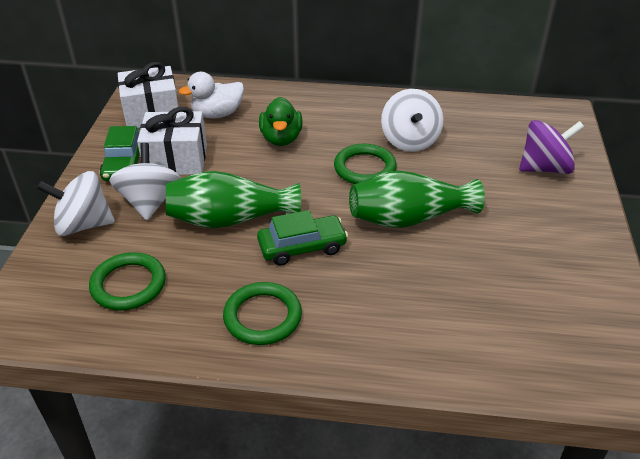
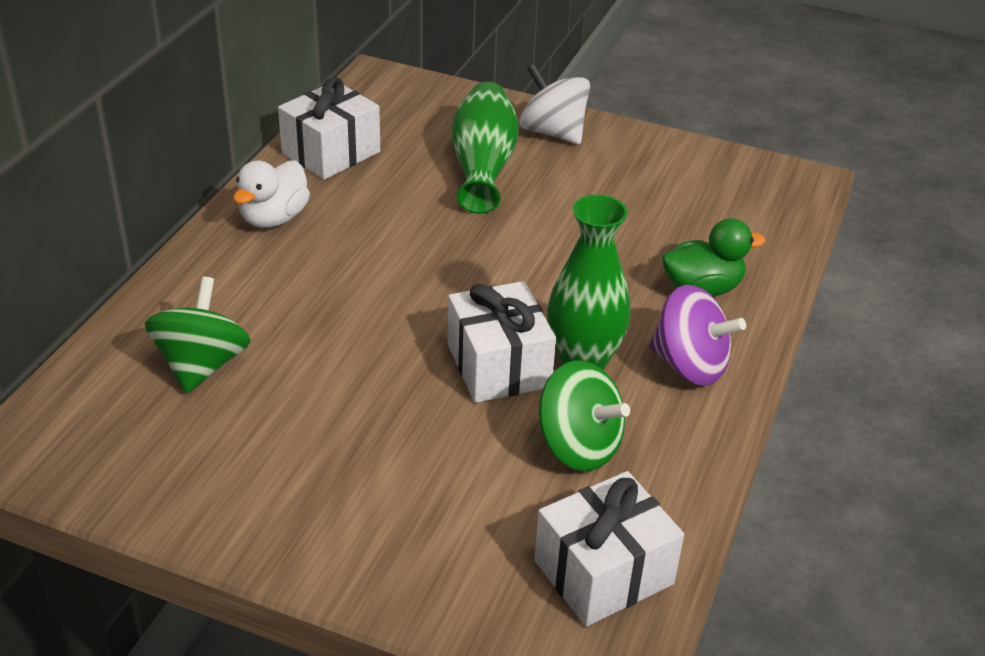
green car: 2 -> 0
green ring: 3 -> 0
green spinning top: 0 -> 2
white gift: 2 -> 3
white spinning top: 3 -> 1

